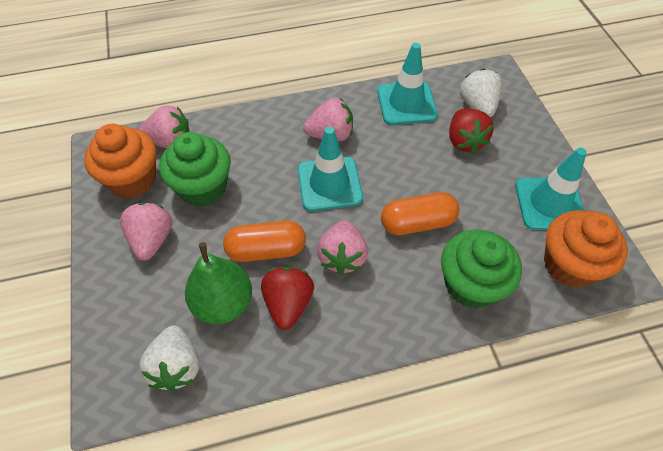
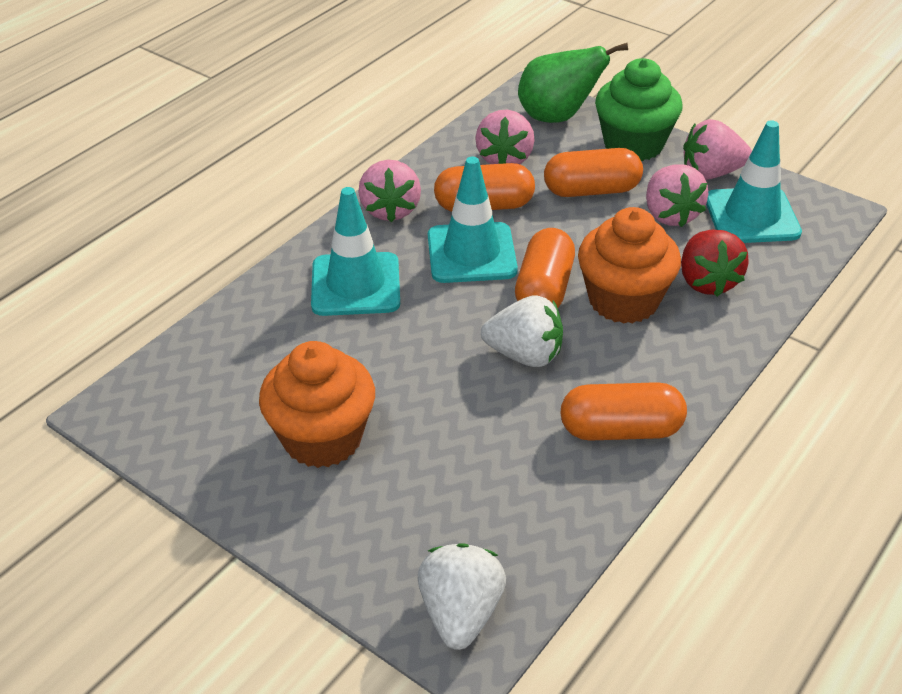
green cupcake: 2 -> 1
orange capsule: 2 -> 4
red strawberry: 2 -> 1

